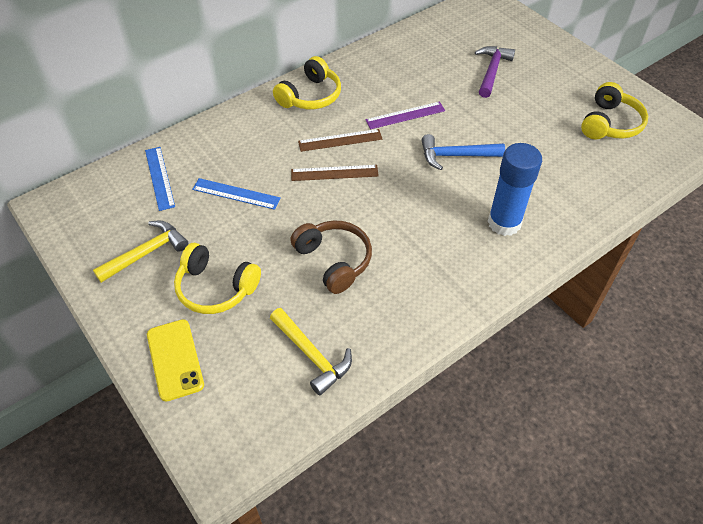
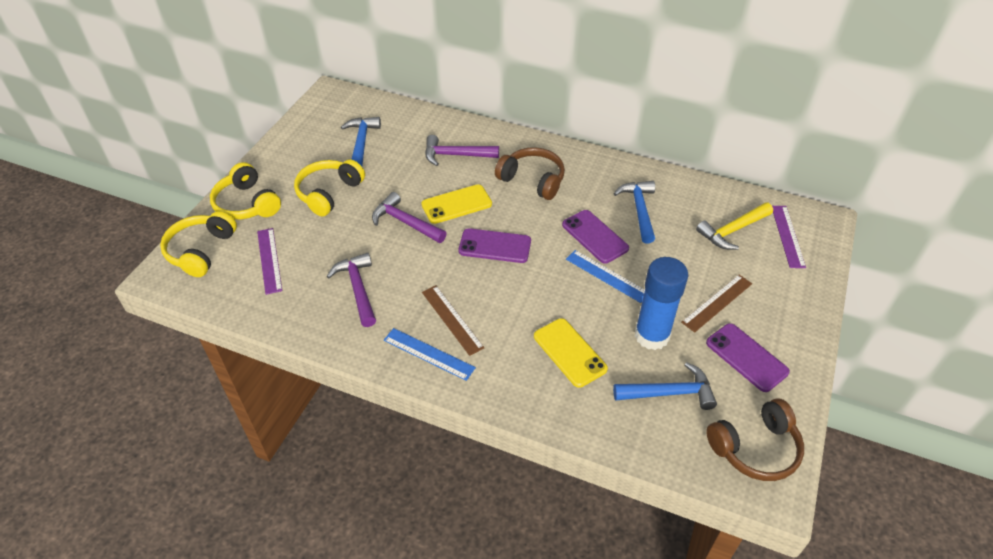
blue hammer: 1 -> 3
brown headphones: 1 -> 2
purple hammer: 1 -> 3
purple phone: 0 -> 3
purple ruler: 1 -> 2
yellow hammer: 2 -> 1
yellow phone: 1 -> 2

